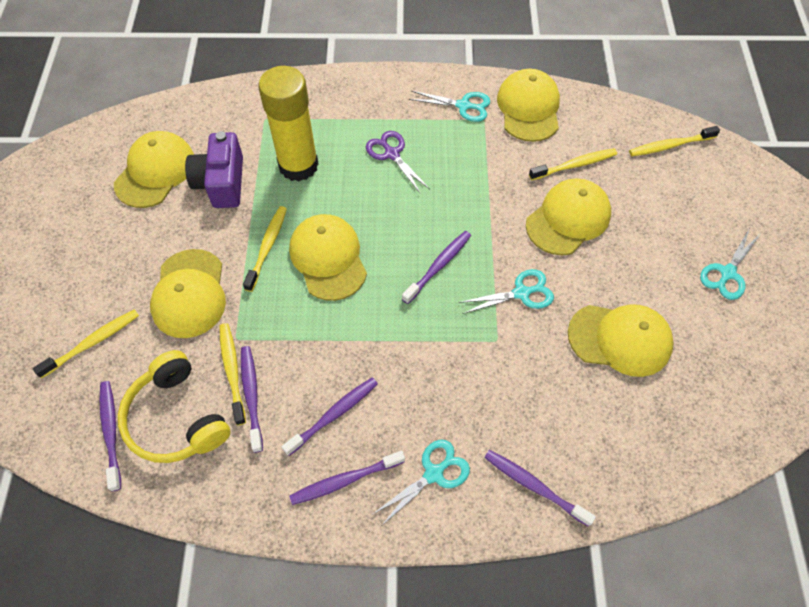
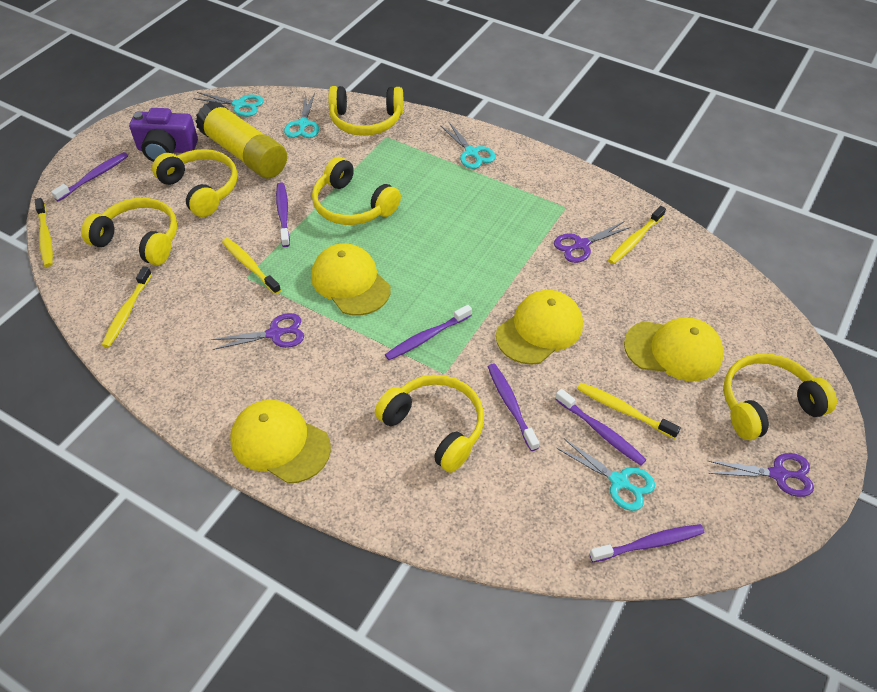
purple scissors: 1 -> 3
yellow cap: 6 -> 4
yellow headphones: 1 -> 6

